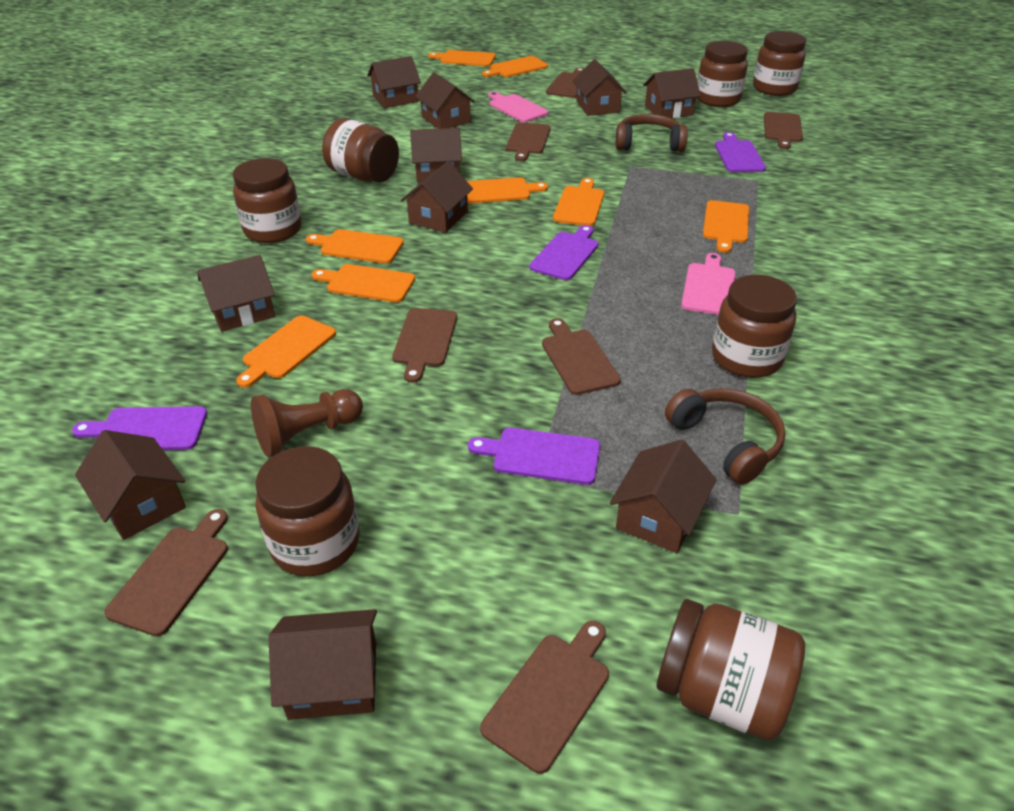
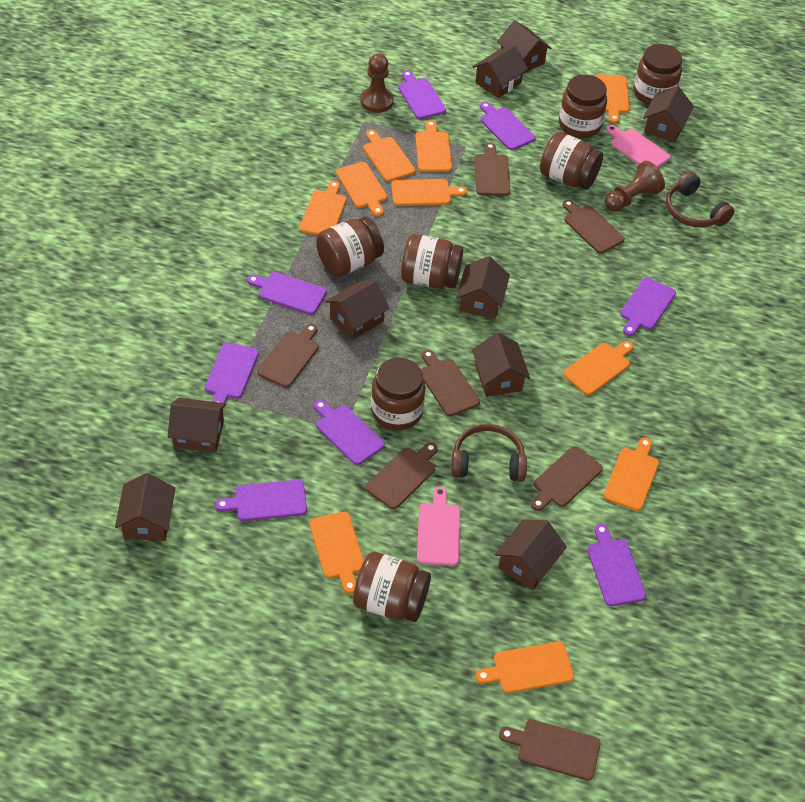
brown house: 10 -> 9
brown pawn: 1 -> 2
orange cutting board: 8 -> 10
purple cutting board: 4 -> 8

